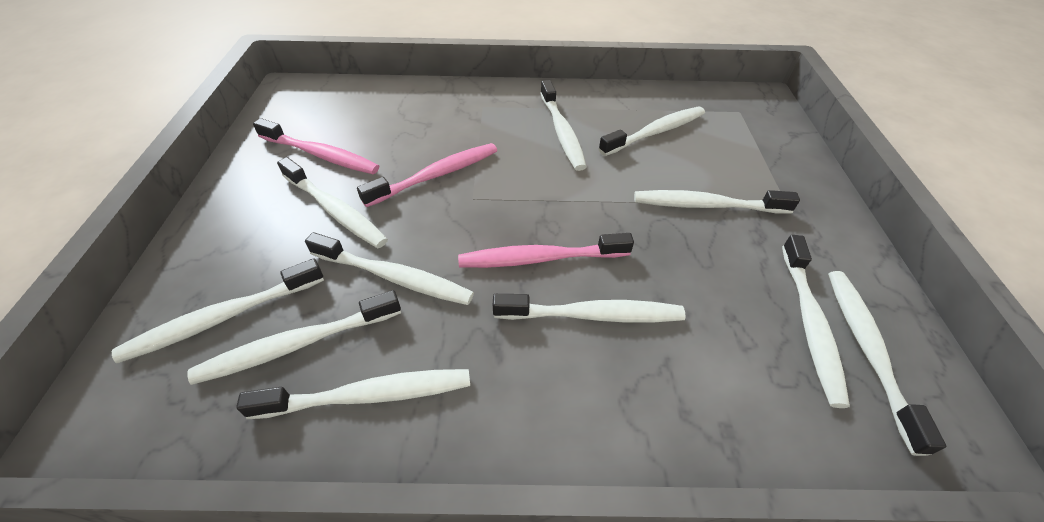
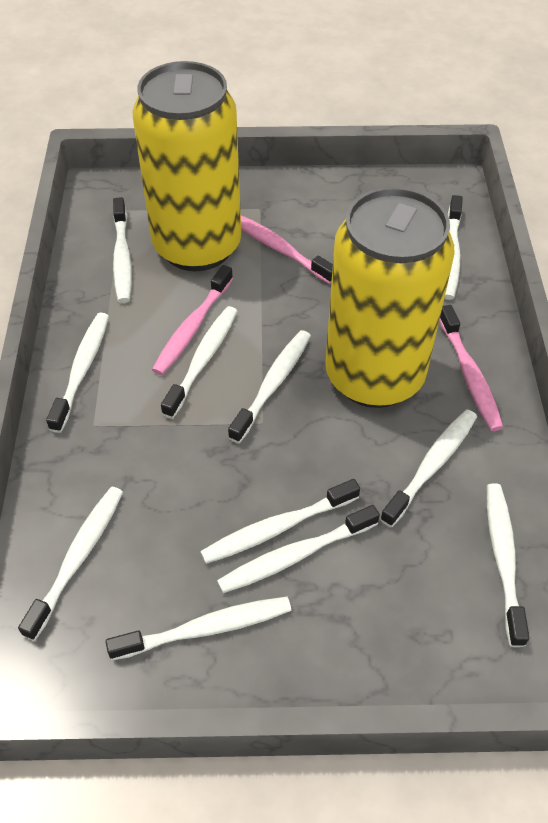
yellow can: 0 -> 2

